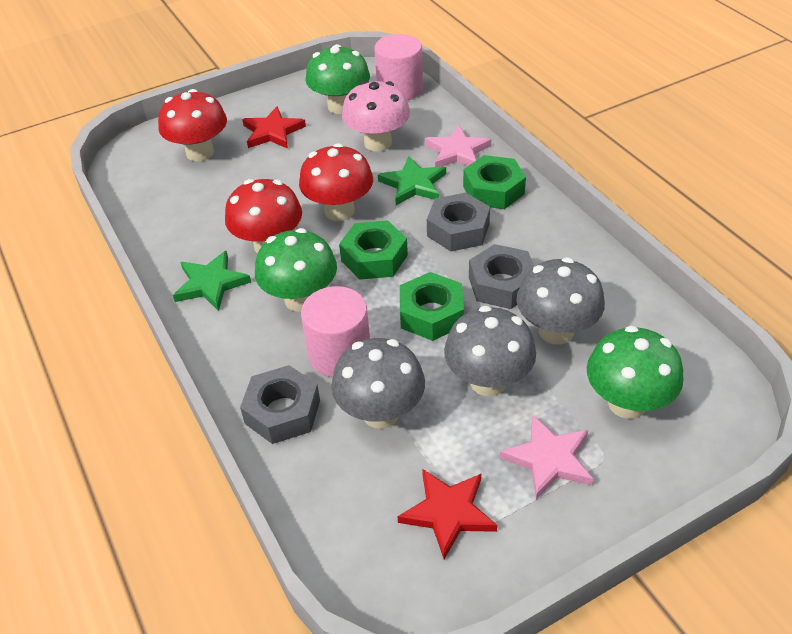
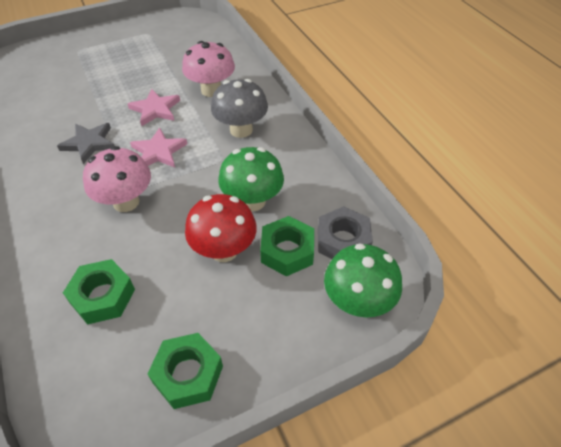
green mushroom: 3 -> 2
green star: 2 -> 0
grey mushroom: 3 -> 1
grey nut: 3 -> 1
grey star: 0 -> 1
pink cylinder: 2 -> 0
pink mushroom: 1 -> 2
red mushroom: 3 -> 1
red star: 2 -> 0

